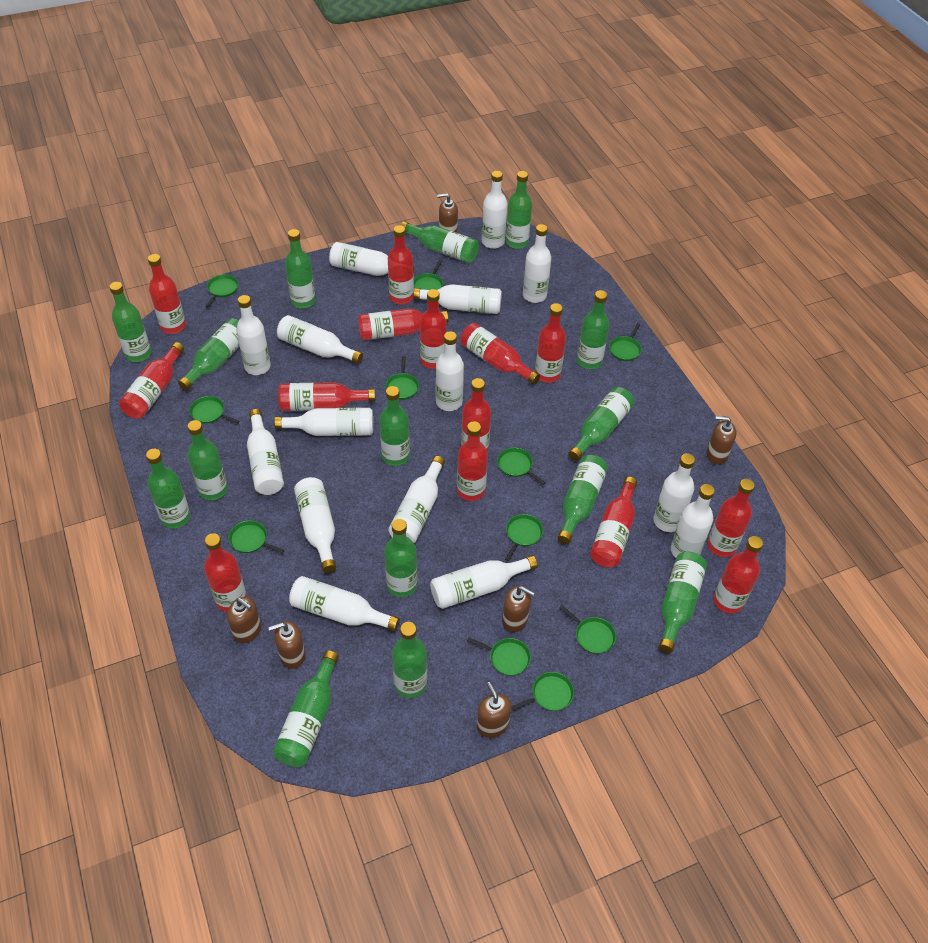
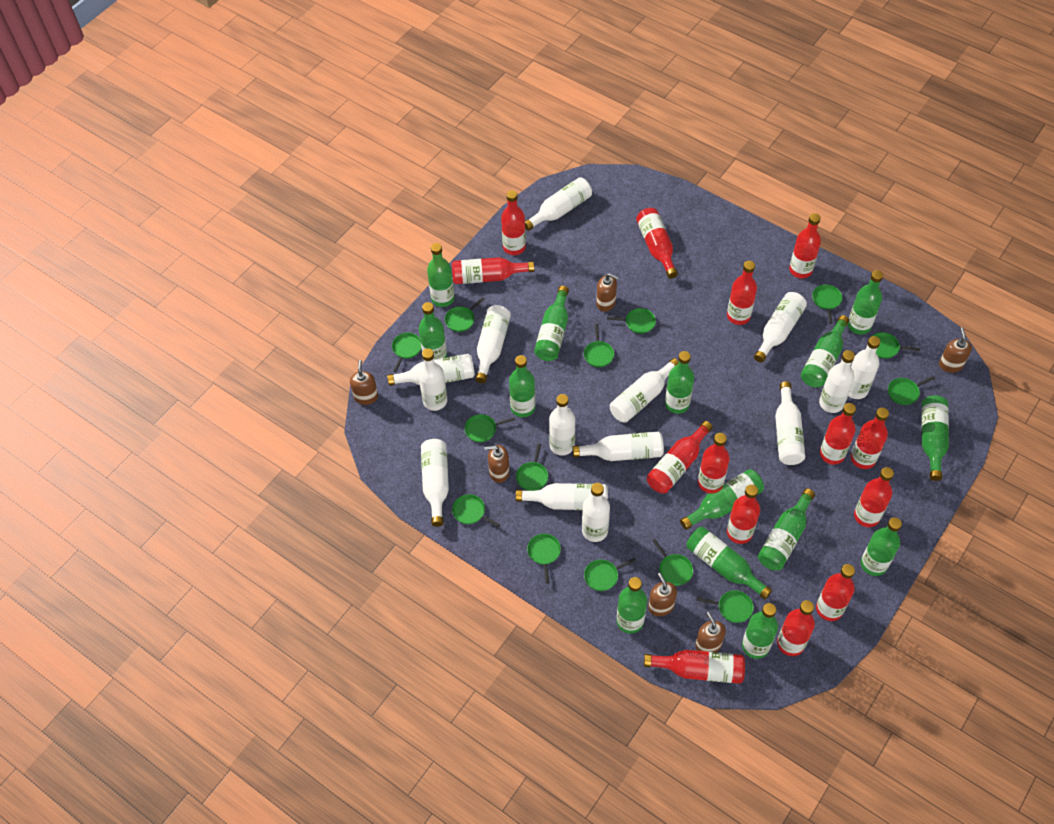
green bottle: 15 -> 14
green pan: 11 -> 14
white bottle: 15 -> 14

